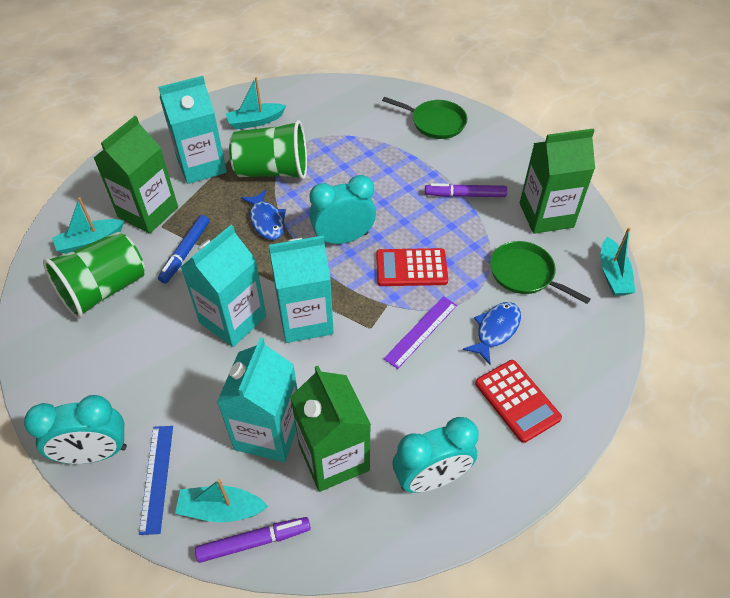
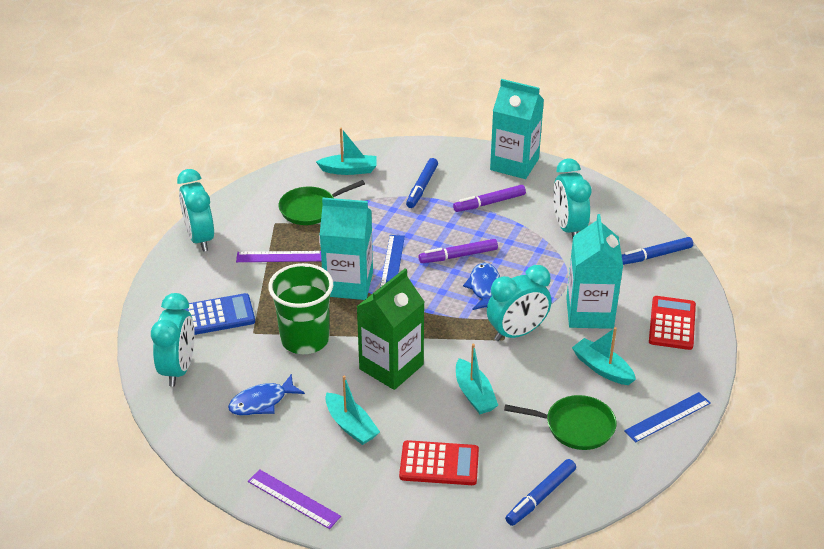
blue calculator: 0 -> 1
blue marker: 1 -> 3
blue ruler: 1 -> 2
green carton: 3 -> 1
green cup: 2 -> 1
purple ruler: 1 -> 2
turquoise carton: 4 -> 3
turquoise clock: 3 -> 4

